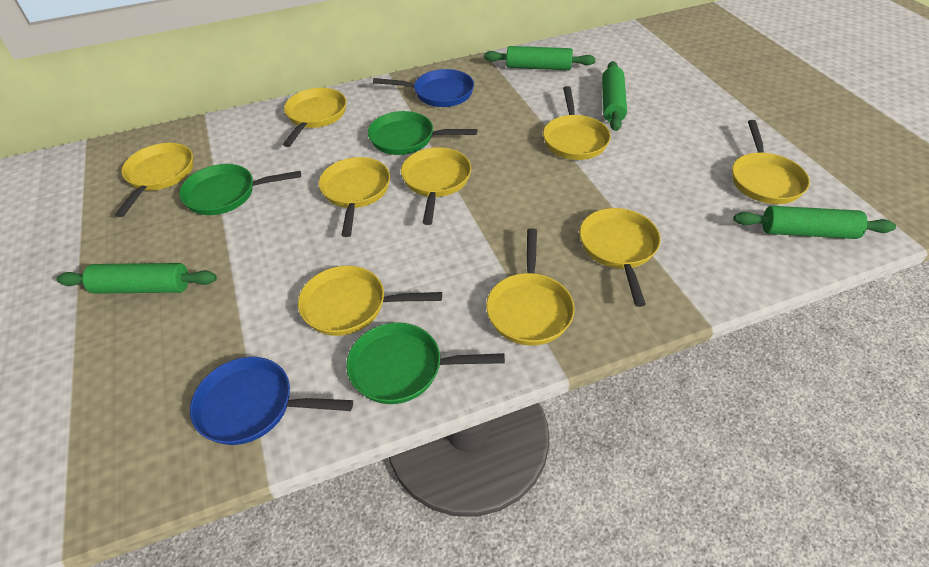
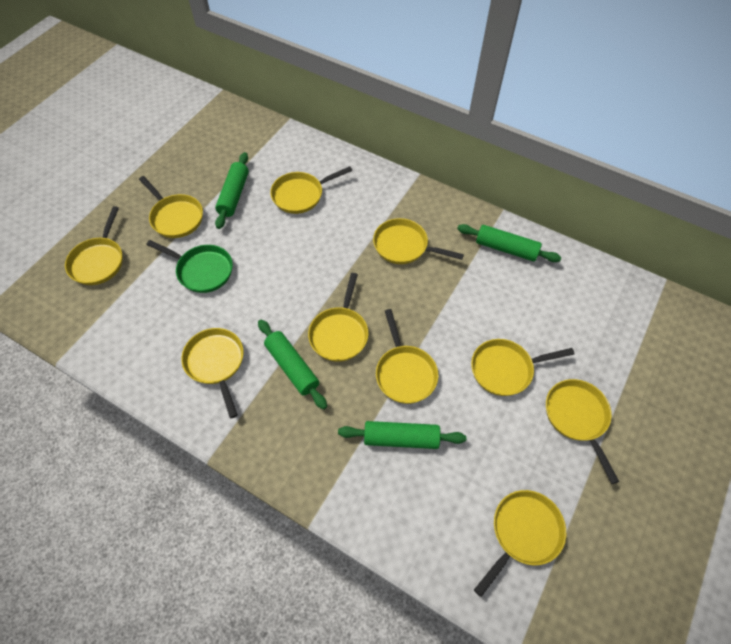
blue pan: 2 -> 0
green pan: 3 -> 1
yellow pan: 9 -> 10

